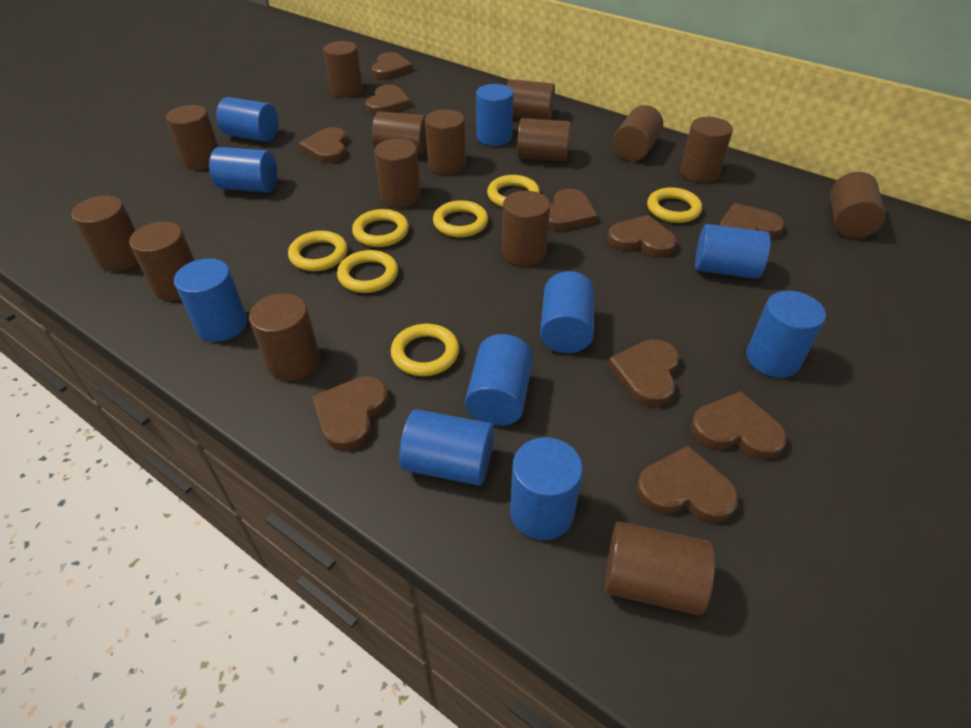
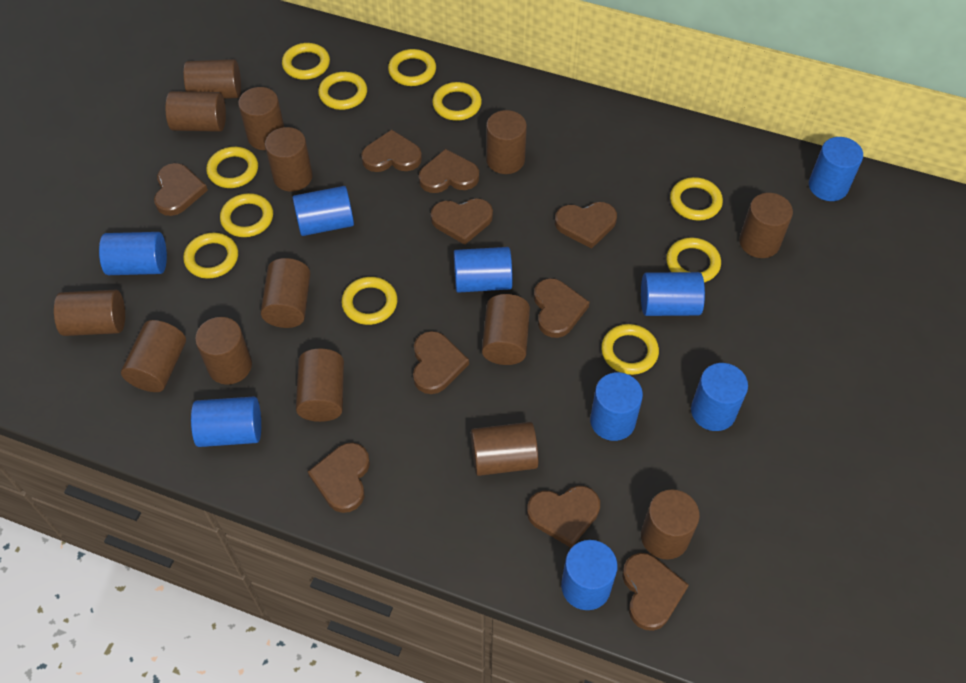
blue cylinder: 10 -> 9
brown cylinder: 15 -> 14
yellow ring: 7 -> 11

